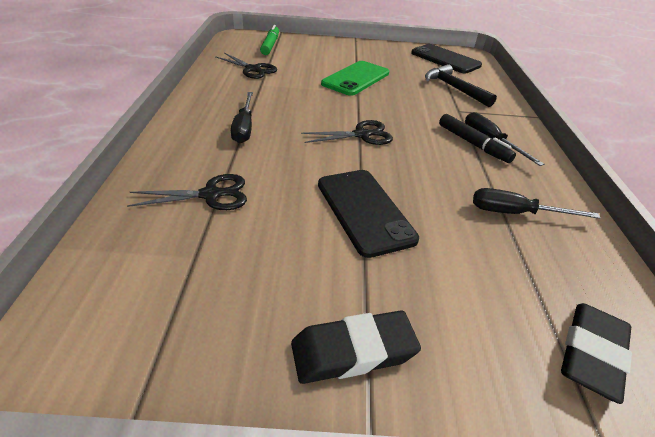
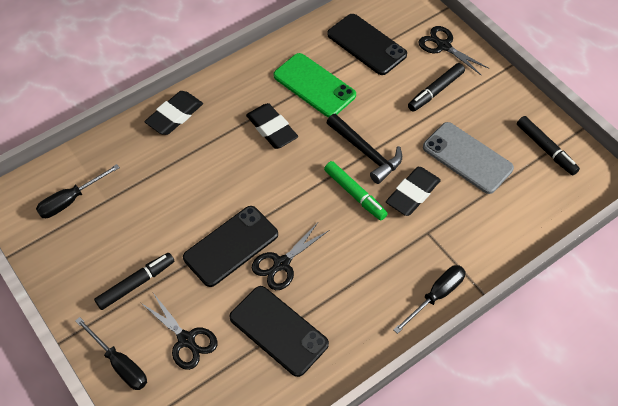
black eraser: 2 -> 3
black marker: 1 -> 3
black phone: 2 -> 3
grey phone: 0 -> 1

